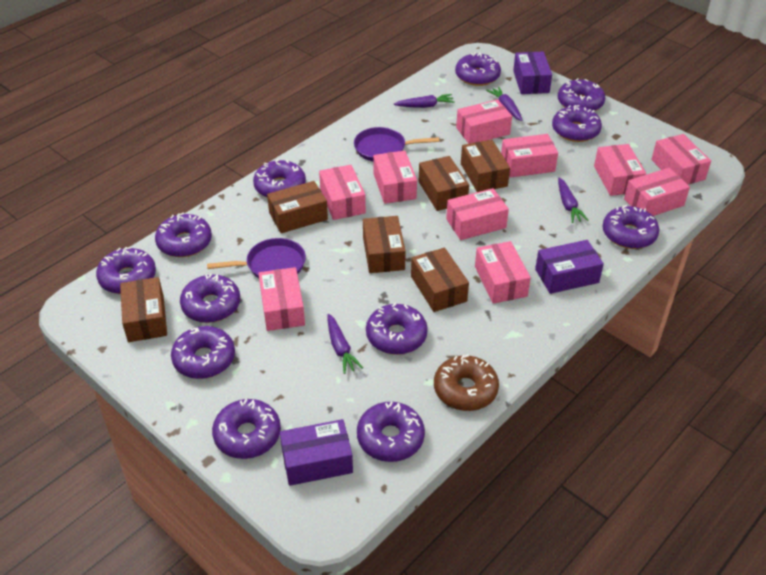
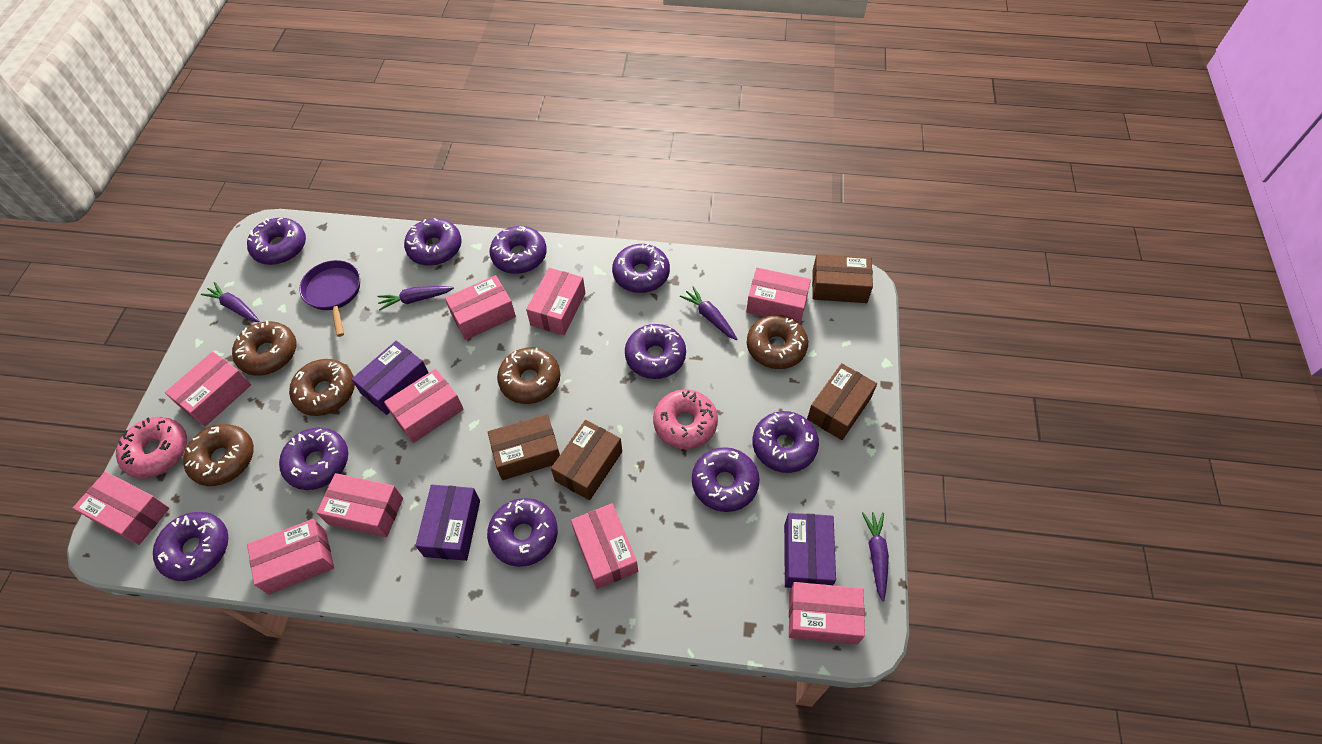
brown box: 6 -> 4
brown donut: 1 -> 5
pink donut: 0 -> 2
purple donut: 12 -> 10
purple pan: 2 -> 1

